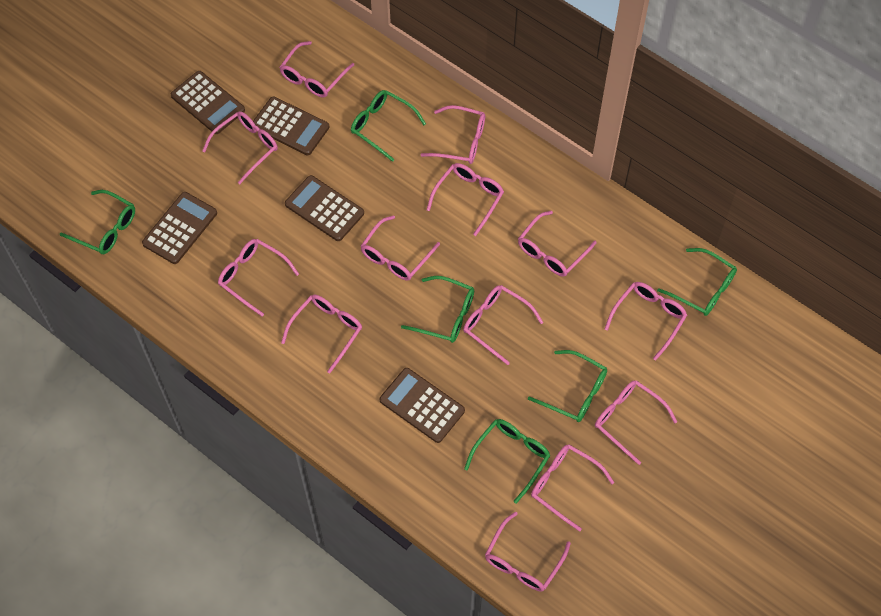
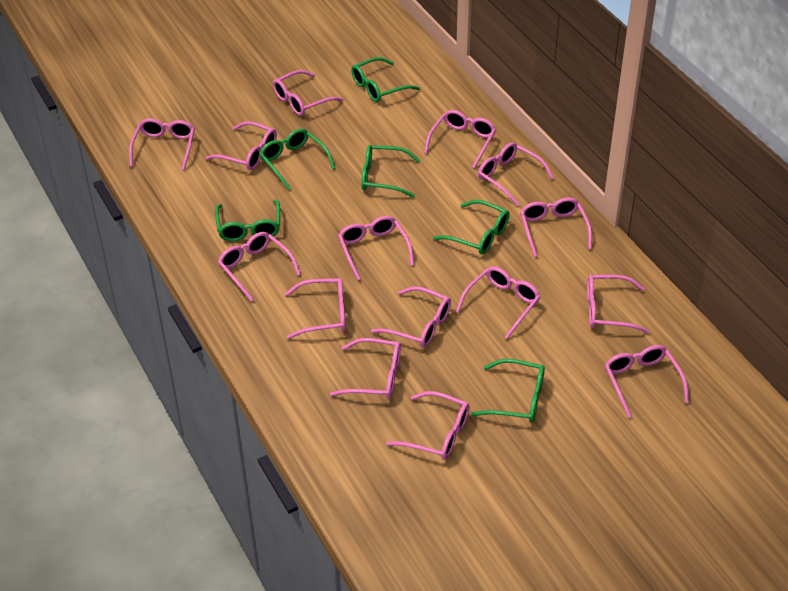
brown calculator: 5 -> 0
pink glasses: 13 -> 15

